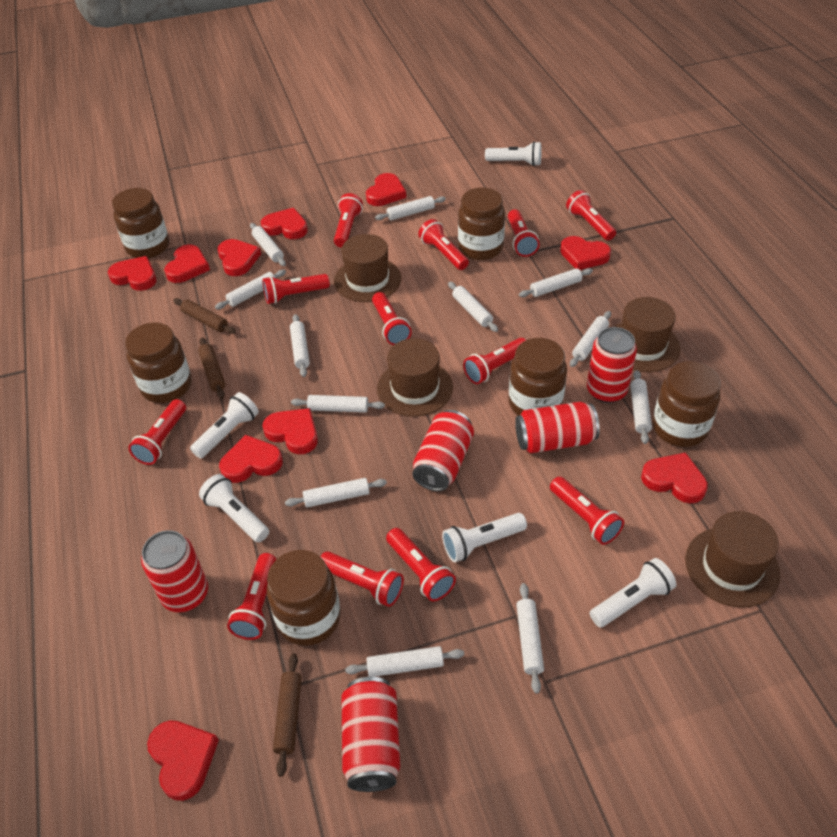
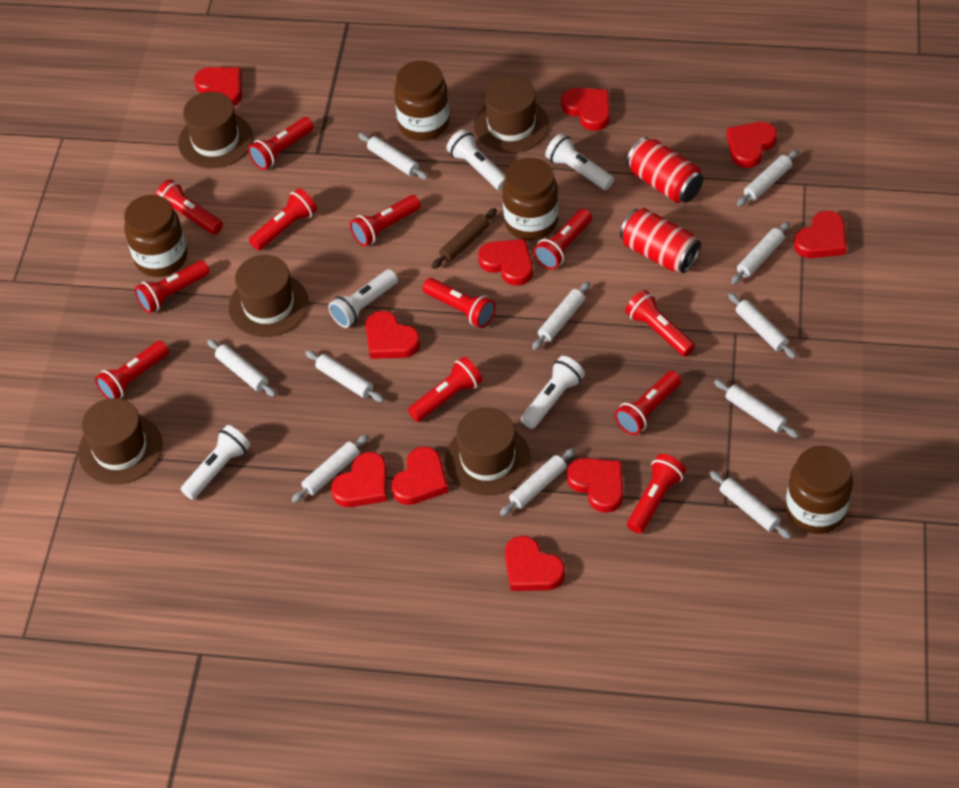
brown hat: 4 -> 5
brown jar: 6 -> 4
brown rolling pin: 3 -> 1
red can: 5 -> 2
white rolling pin: 12 -> 11

